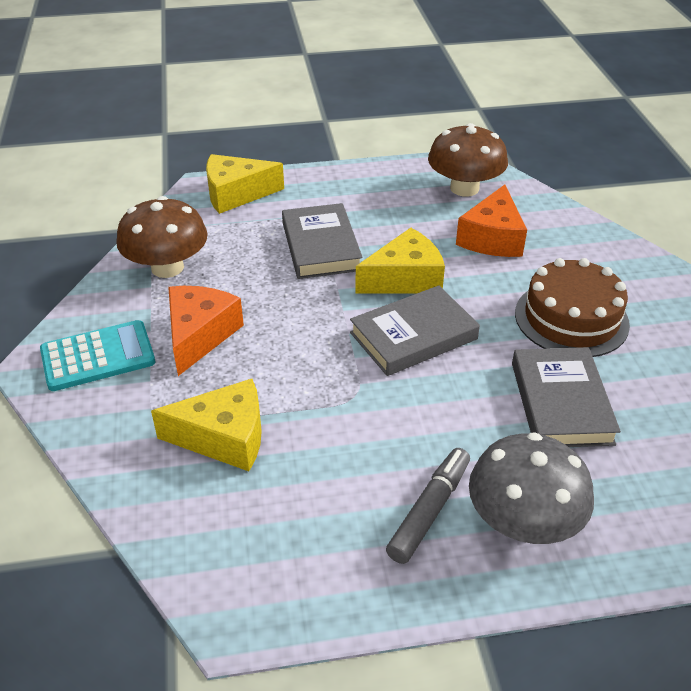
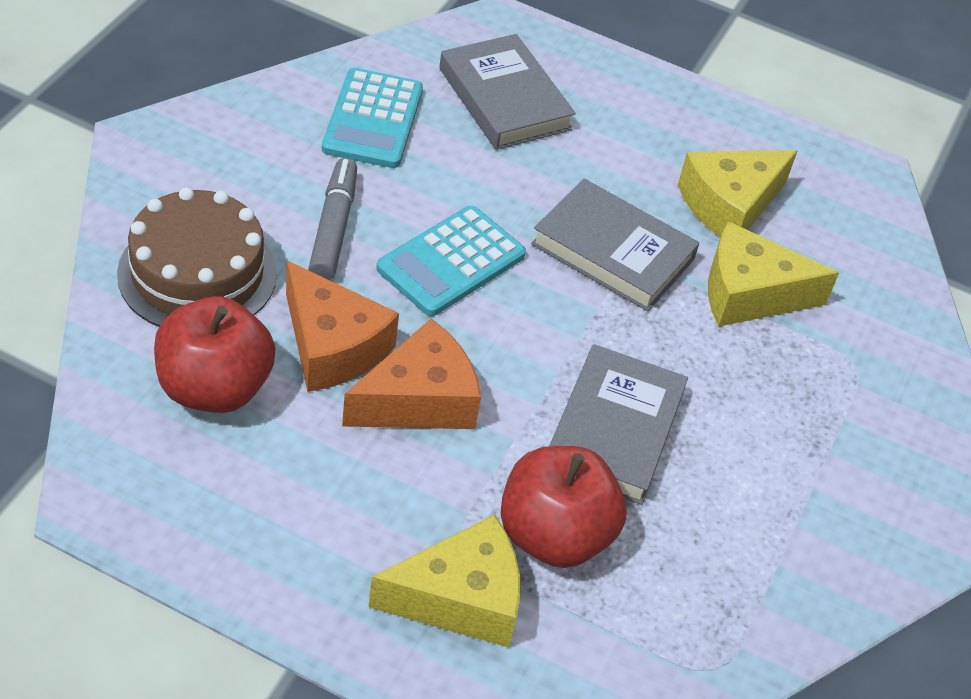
brown mushroom: 2 -> 0
grey mushroom: 1 -> 0
red apple: 0 -> 2
turquoise calculator: 1 -> 2

